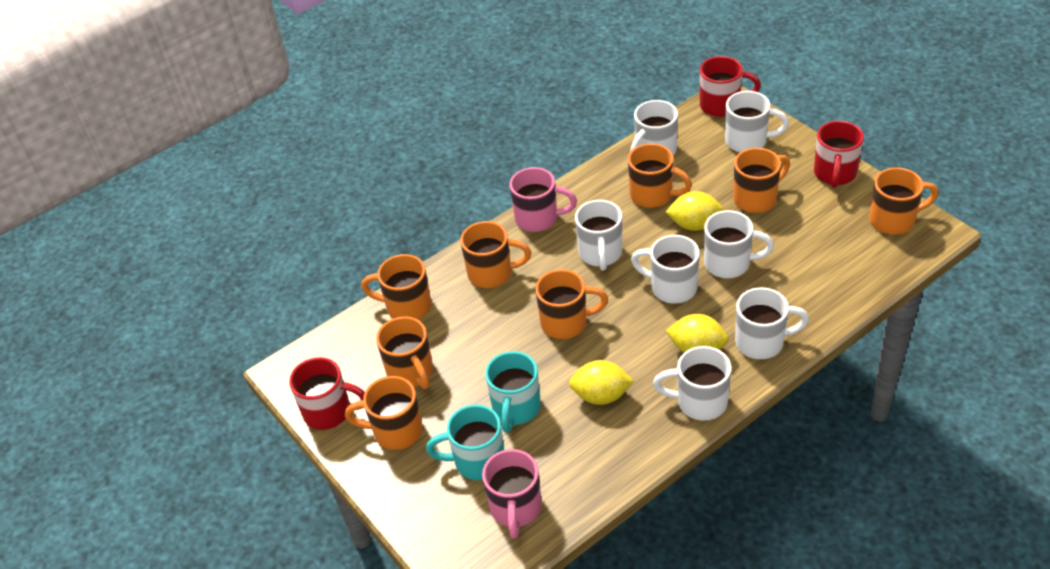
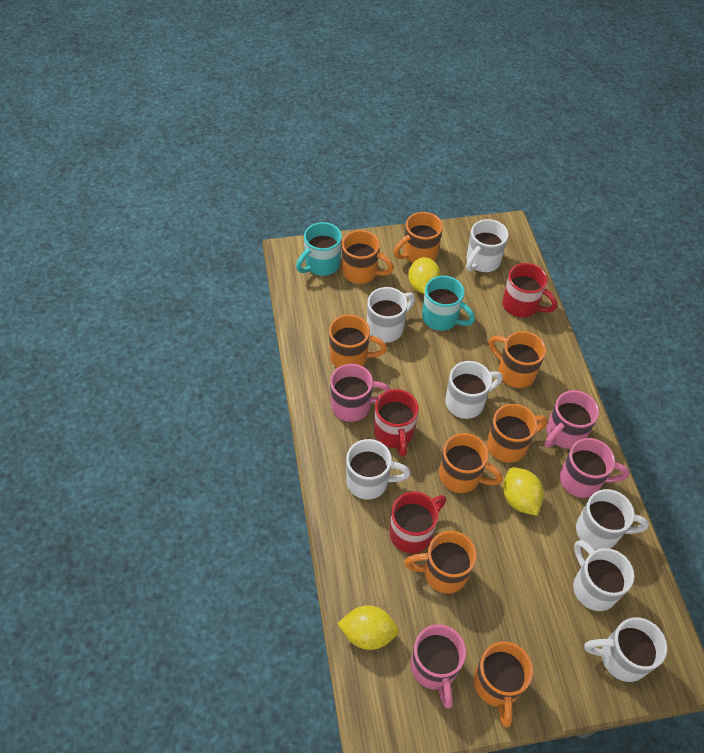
pink mug: 2 -> 4

